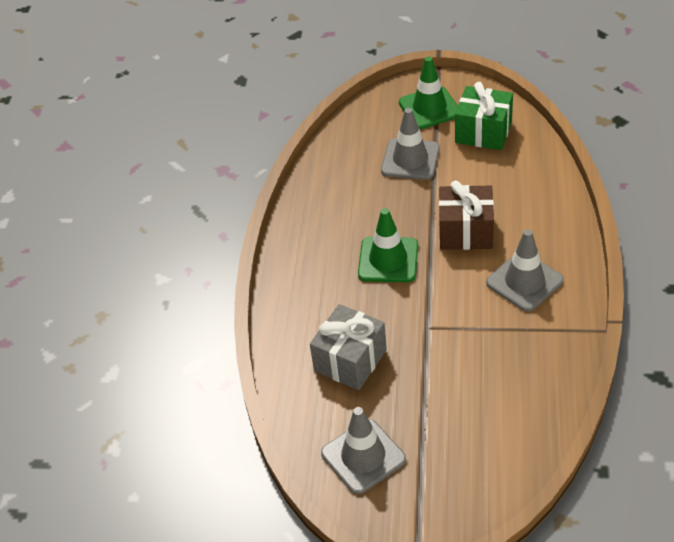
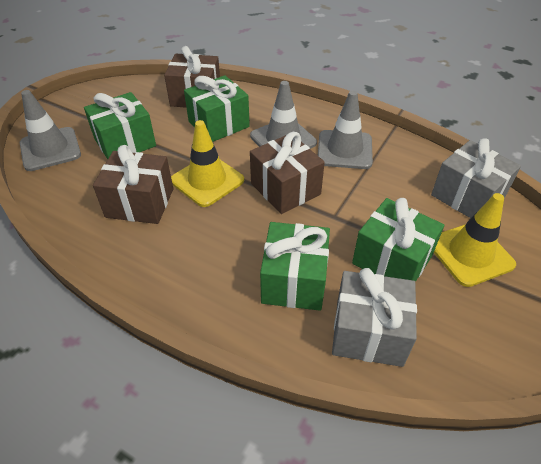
brown gift: 1 -> 3
green gift: 1 -> 4
green traffic cone: 2 -> 0
grey gift: 1 -> 2
yellow traffic cone: 0 -> 2

